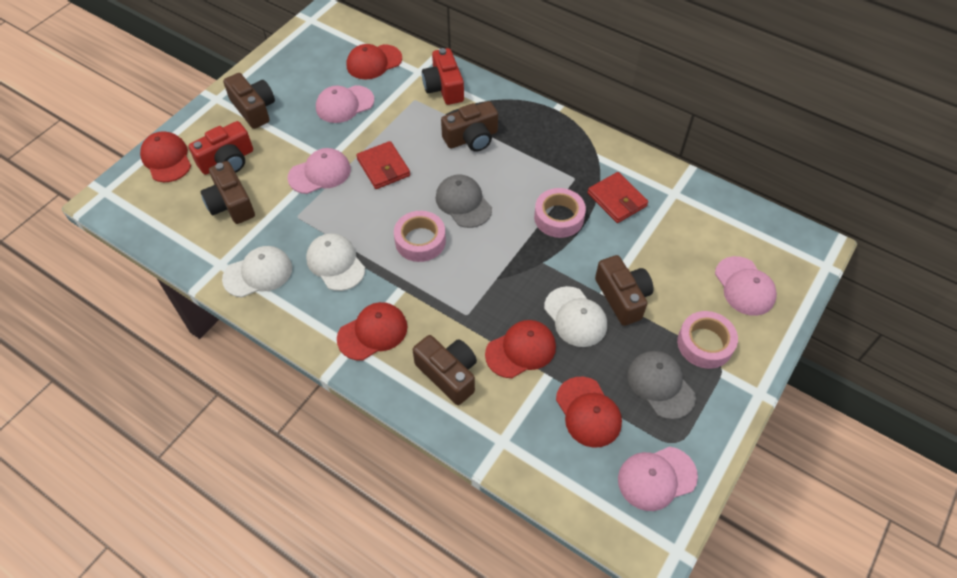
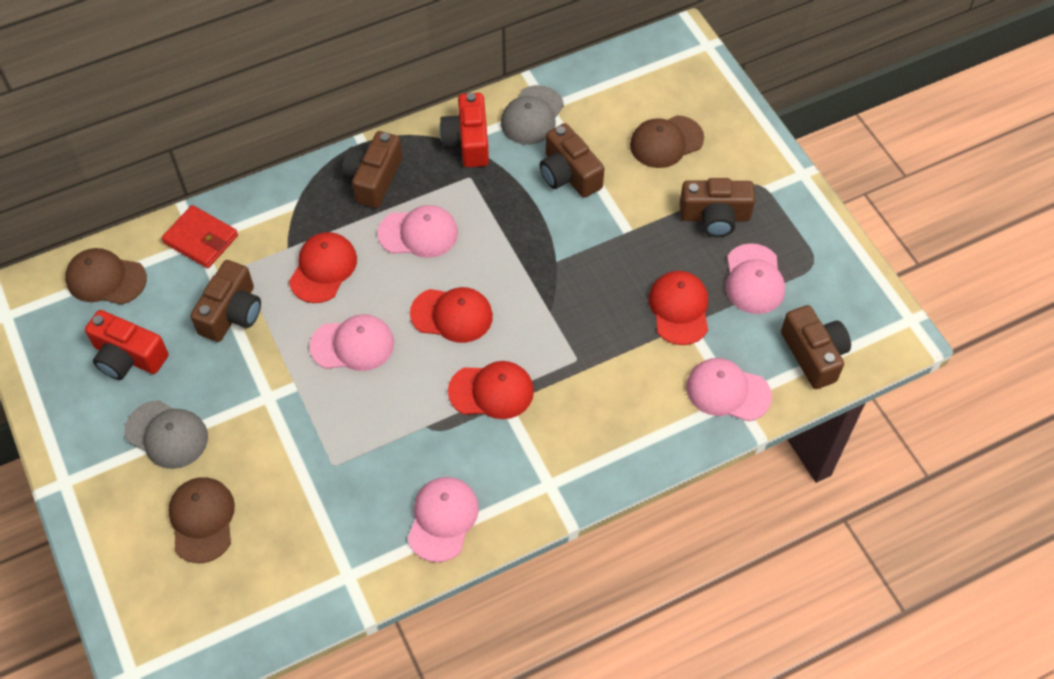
brown cap: 0 -> 3
pink cap: 4 -> 5
pink tape: 3 -> 0
red cap: 5 -> 4
red wallet: 2 -> 1
white cap: 3 -> 0

